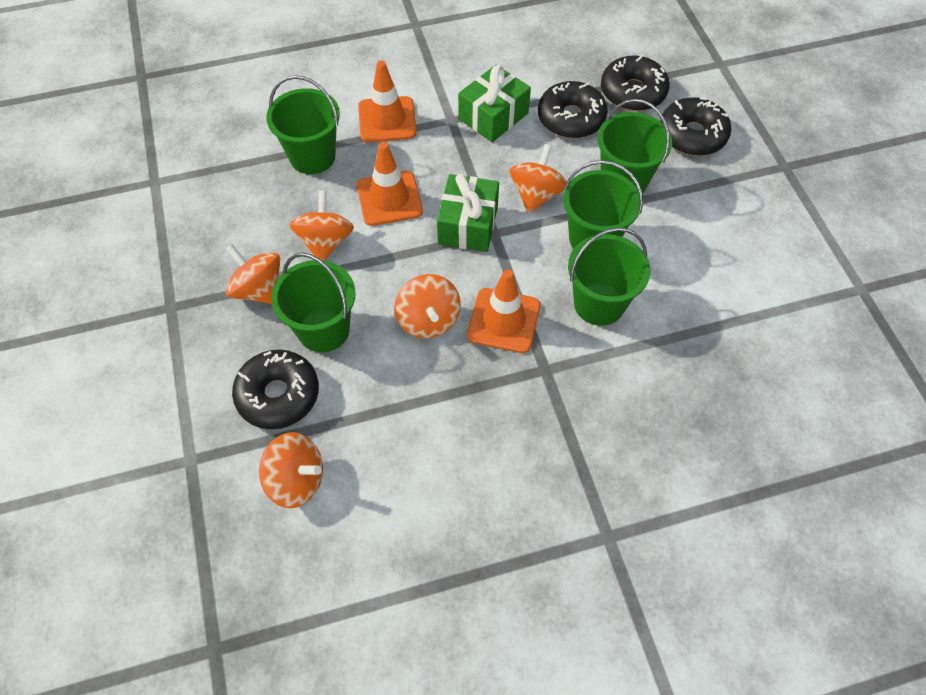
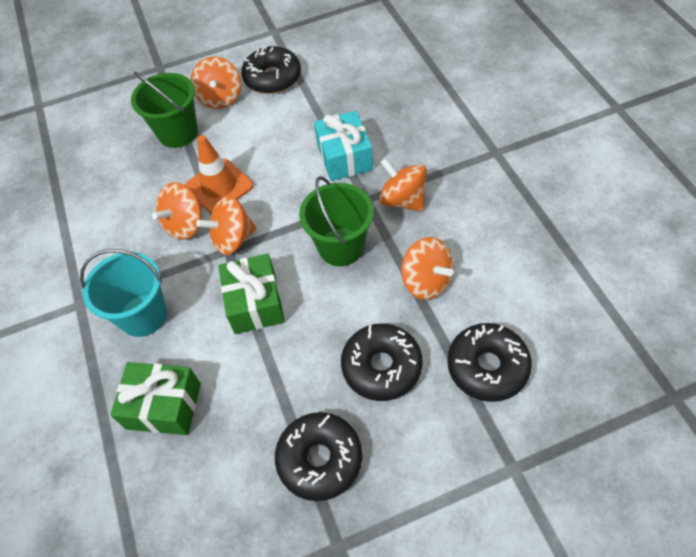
green bucket: 5 -> 2
orange traffic cone: 3 -> 1
turquoise bucket: 0 -> 1
turquoise gift: 0 -> 1

